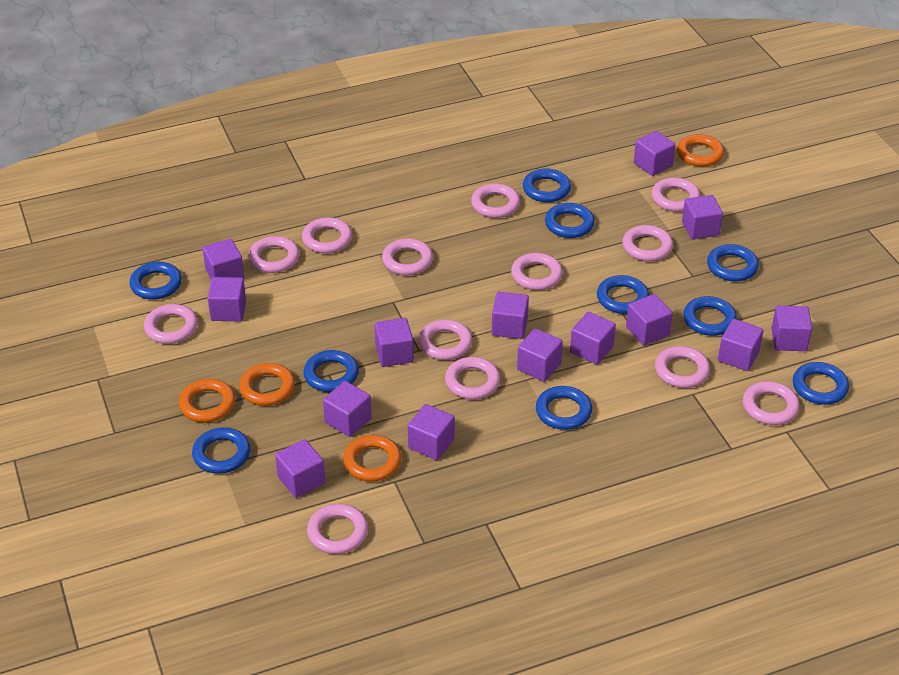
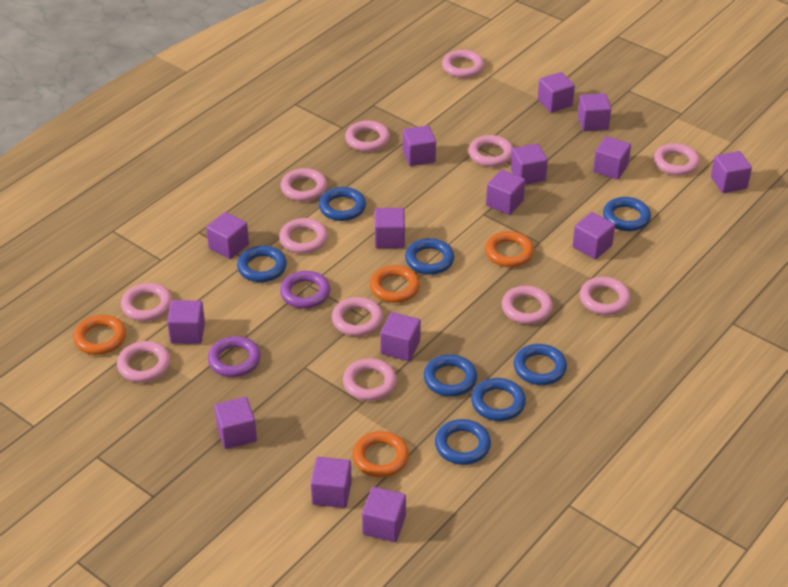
blue ring: 10 -> 8
pink ring: 13 -> 12
purple cube: 14 -> 15
purple ring: 0 -> 2

